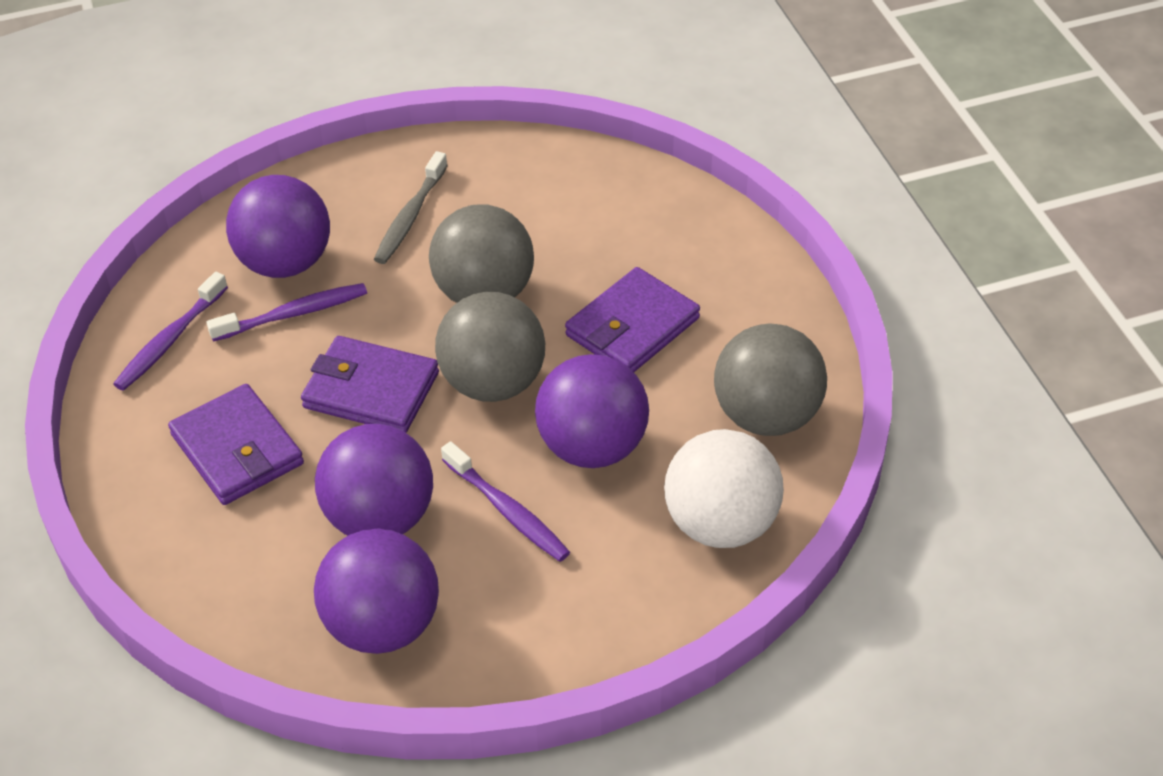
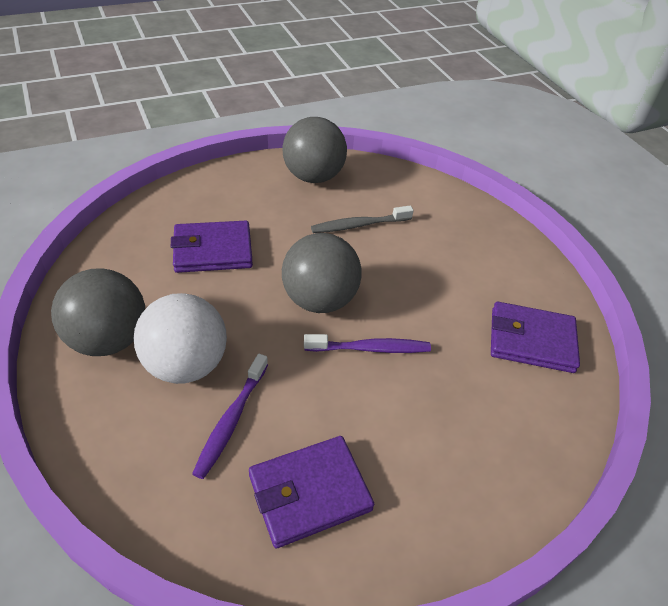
purple ball: 4 -> 0
purple toothbrush: 3 -> 2

